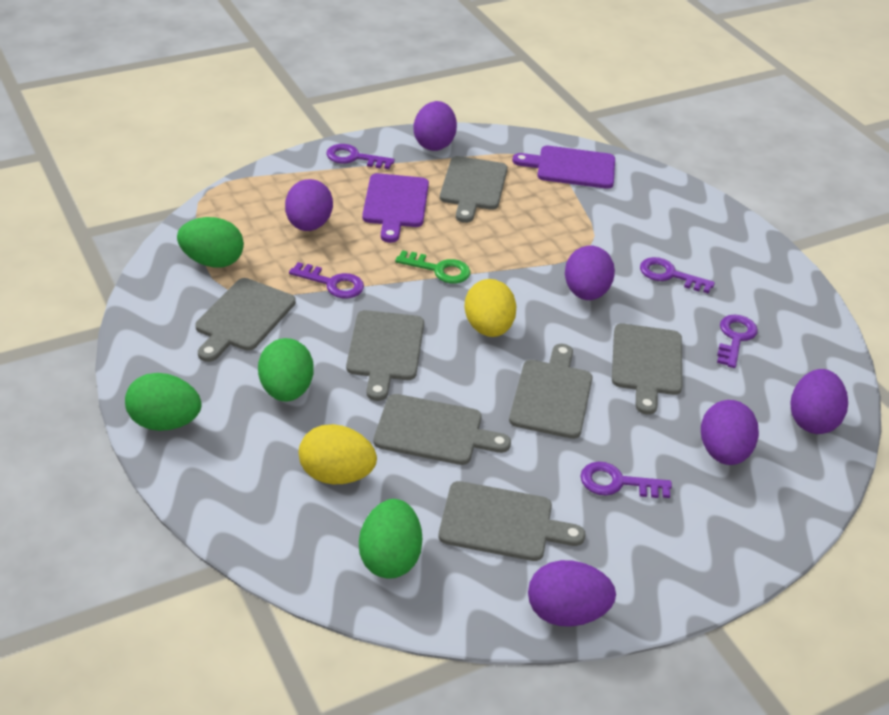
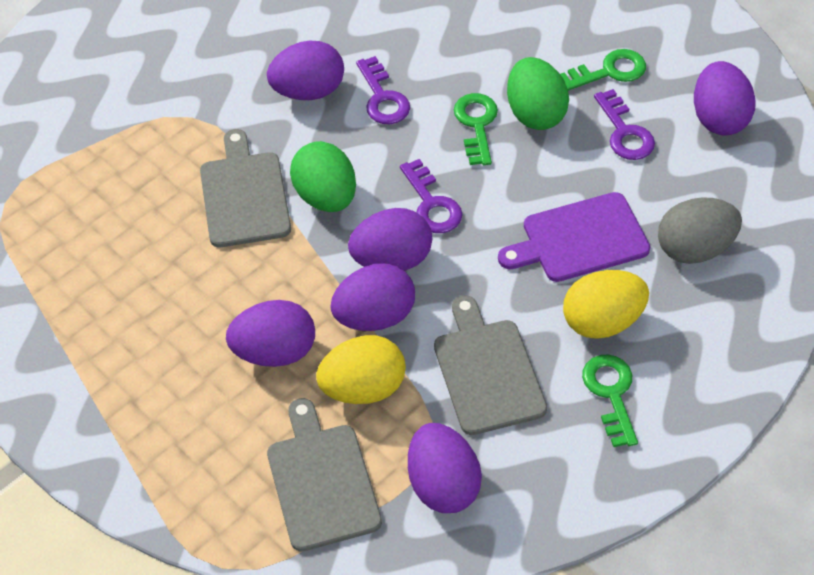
green egg: 4 -> 2
green key: 1 -> 3
grey cutting board: 7 -> 3
grey egg: 0 -> 1
purple cutting board: 2 -> 1
purple key: 5 -> 3

